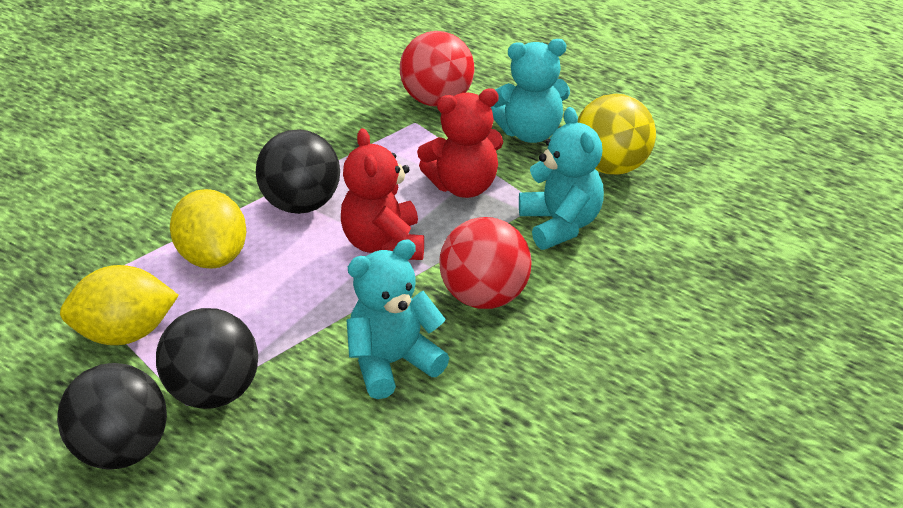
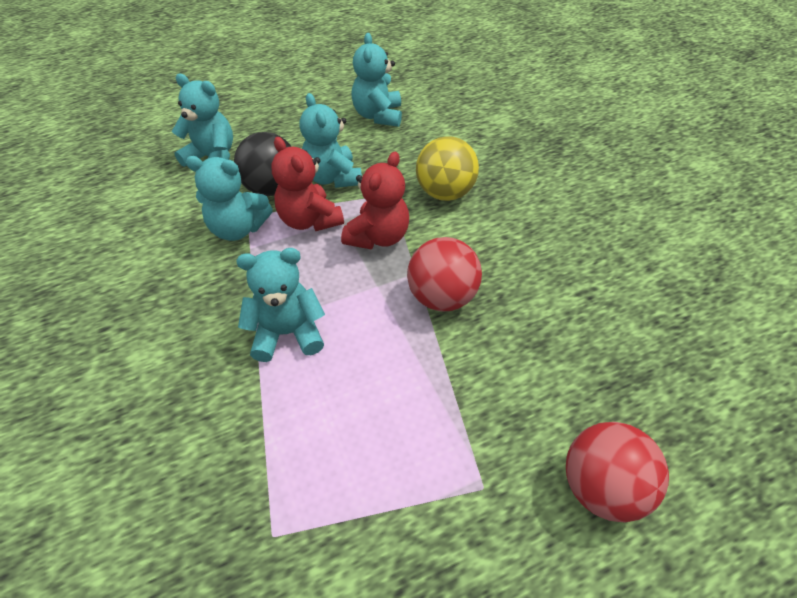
black ball: 3 -> 1
turquoise teddy bear: 3 -> 5
yellow lemon: 2 -> 0

